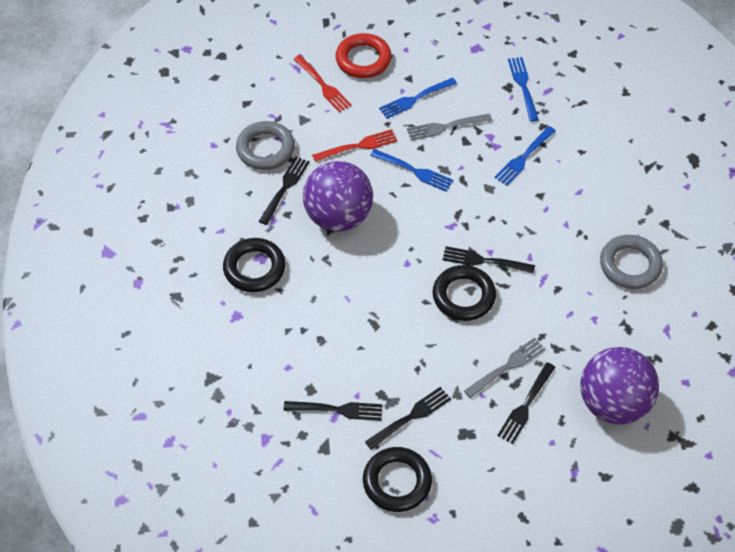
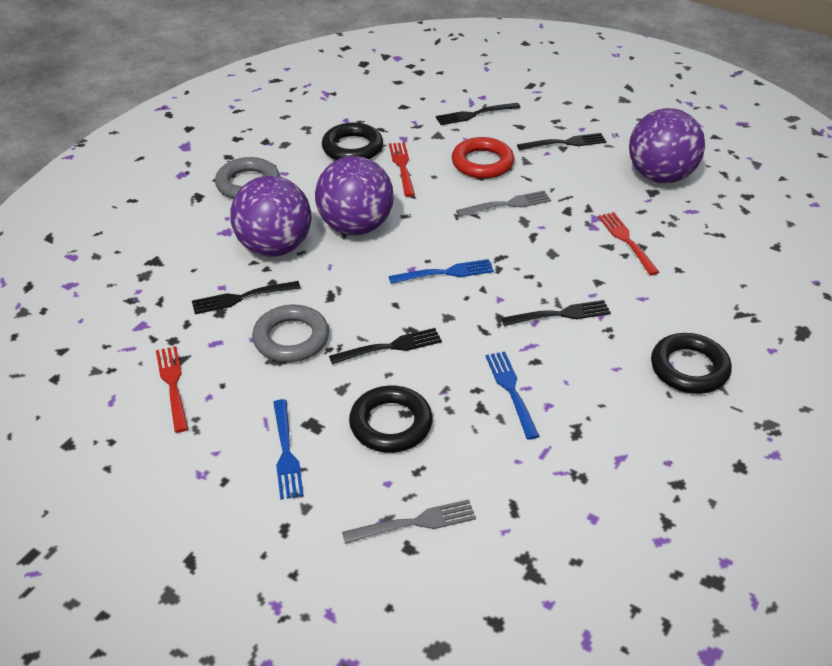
blue fork: 4 -> 3
purple ball: 2 -> 3
red fork: 2 -> 3

